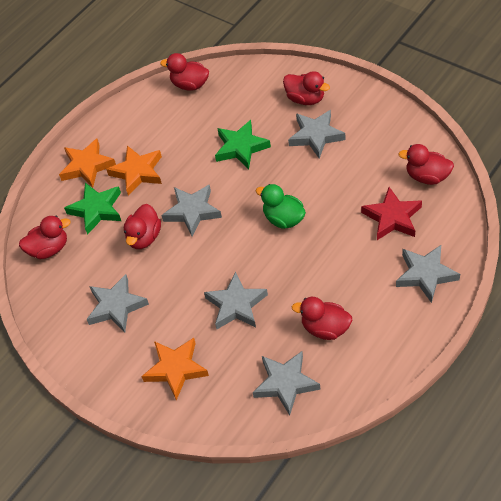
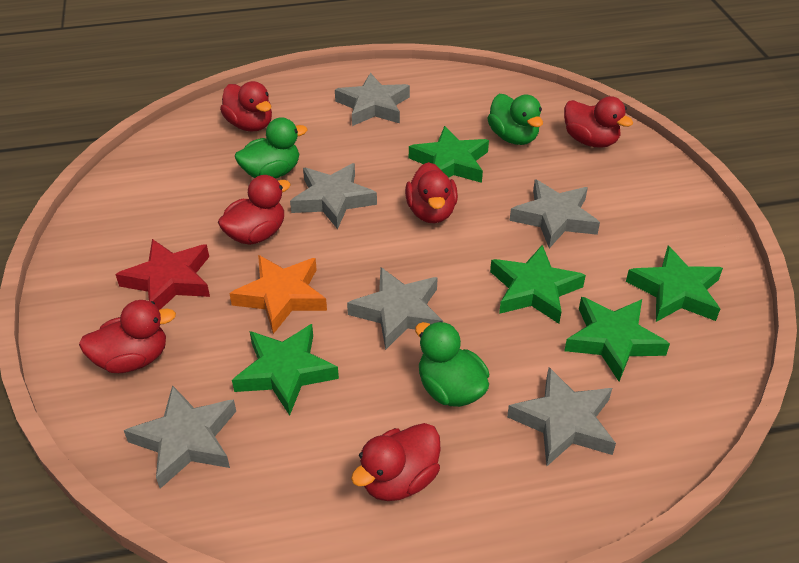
green duck: 1 -> 3
green star: 2 -> 5
orange star: 3 -> 1

